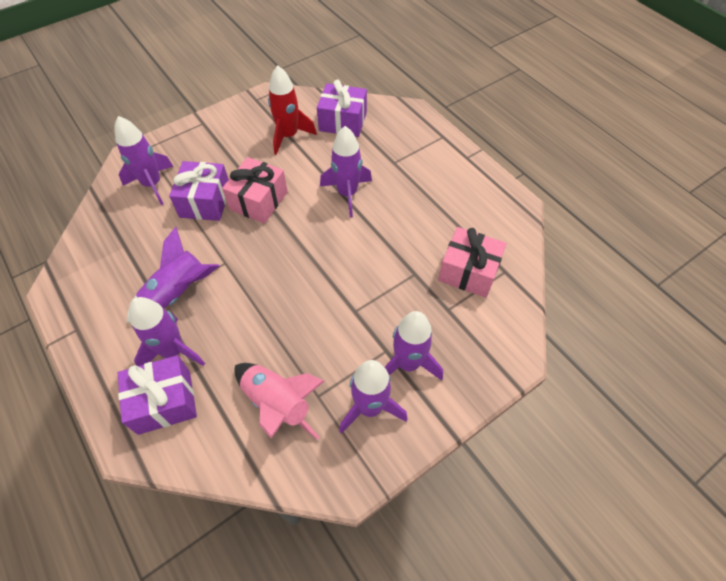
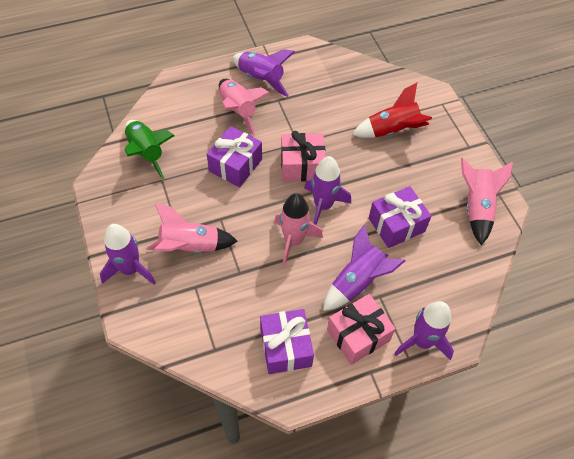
green rocket: 0 -> 1
pink rocket: 1 -> 4
purple rocket: 6 -> 5

